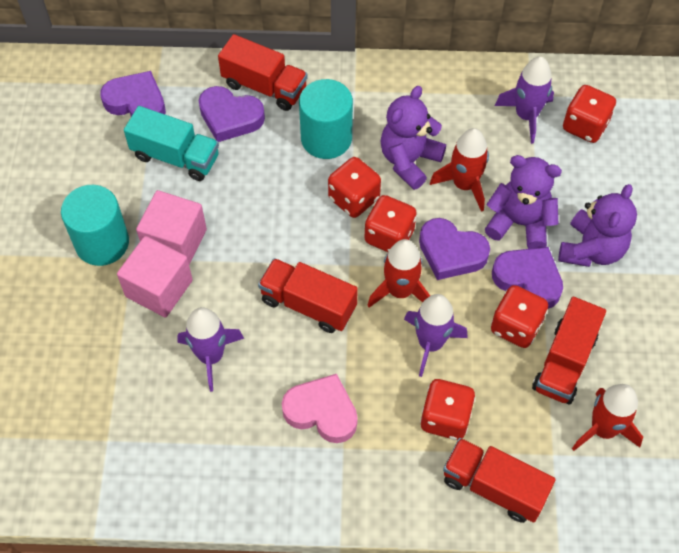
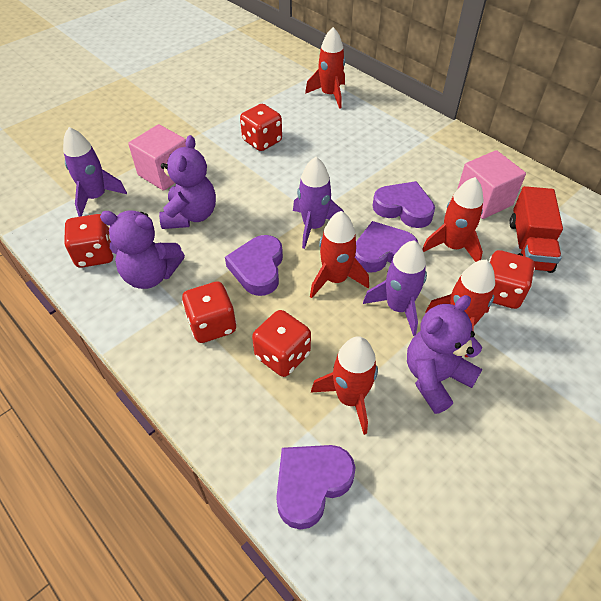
pink heart: 1 -> 0
red rocket: 3 -> 5
red truck: 4 -> 1
turquoise cylinder: 2 -> 0
turquoise truck: 1 -> 0

